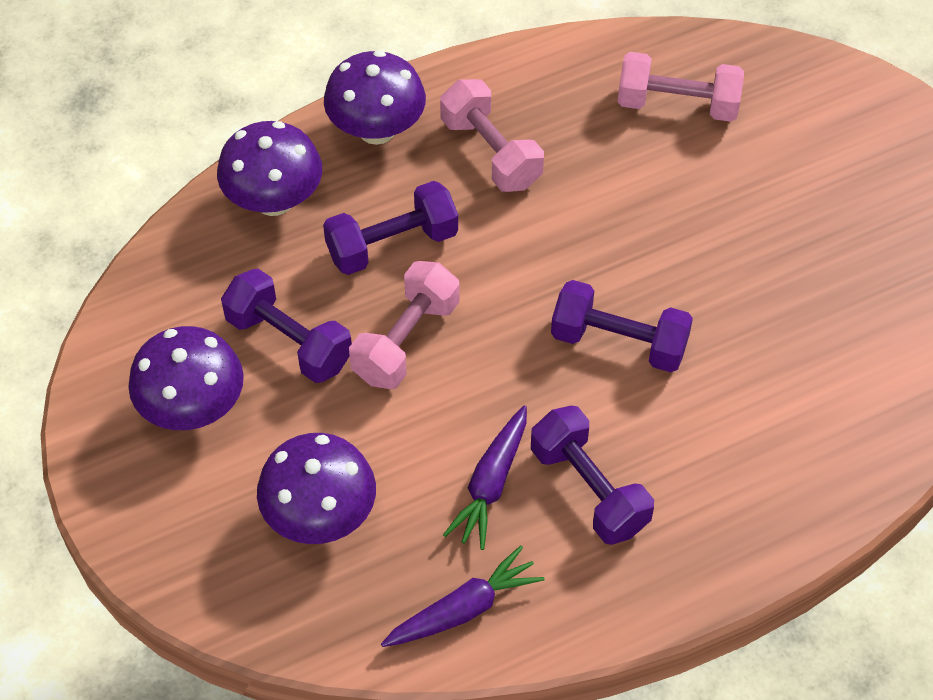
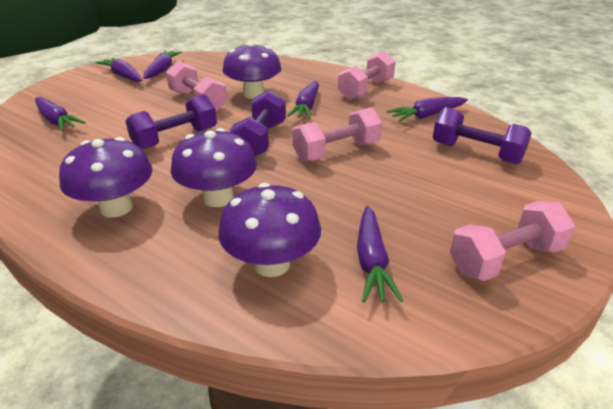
pink dumbbell: 3 -> 4
purple carrot: 2 -> 6
purple dumbbell: 4 -> 3

